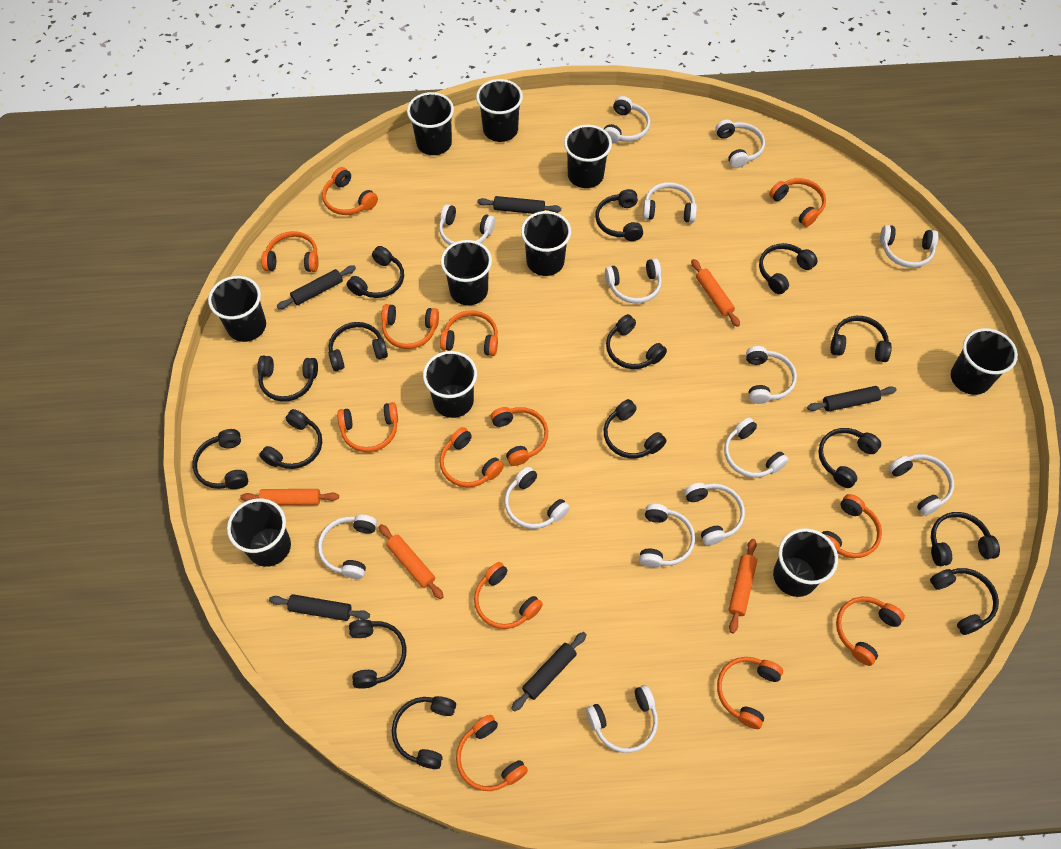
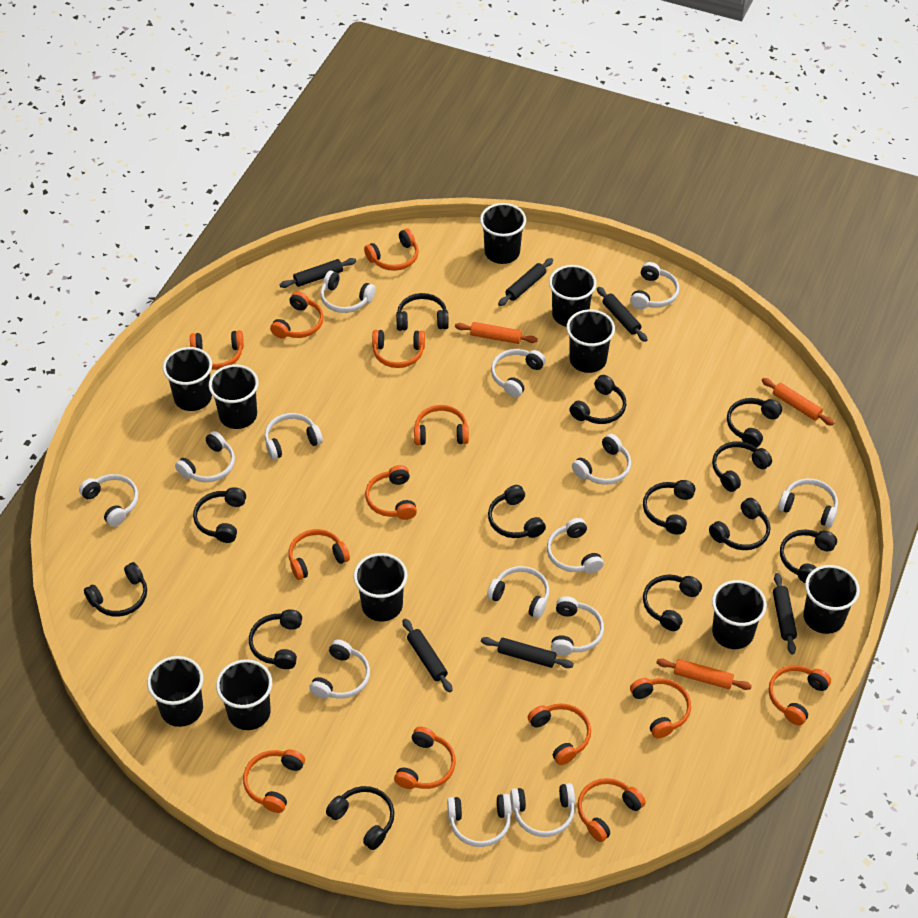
black headphones: 15 -> 13
black rolling pin: 5 -> 6
orange rolling pin: 4 -> 3

